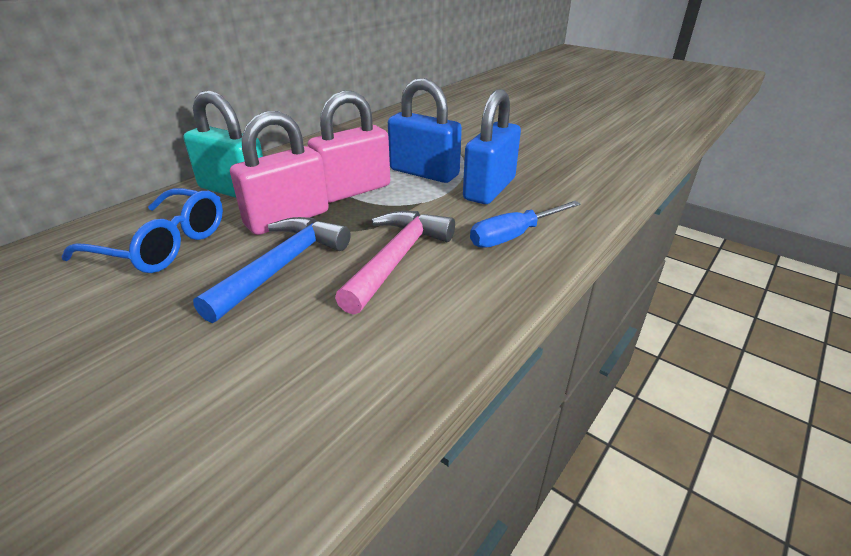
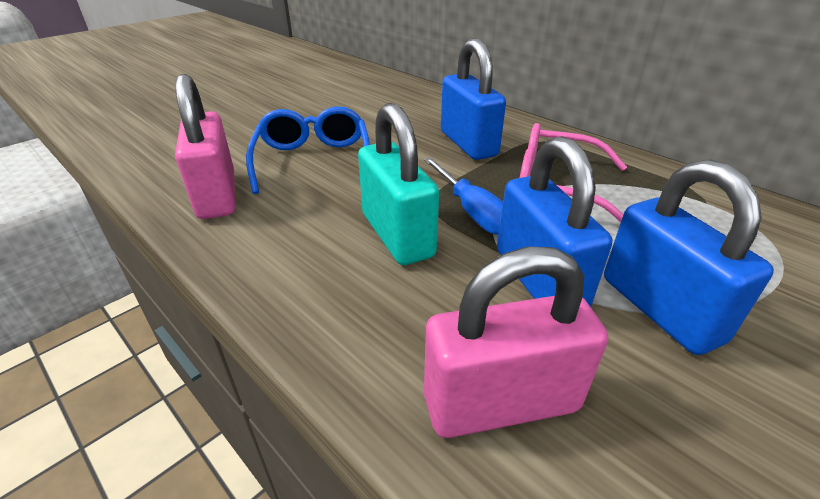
blue hammer: 1 -> 0
blue padlock: 2 -> 3
pink glasses: 0 -> 1
pink hammer: 1 -> 0

